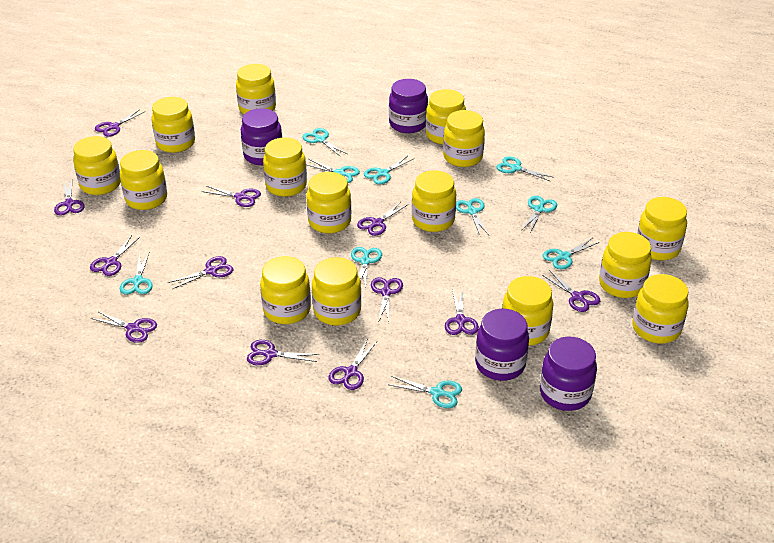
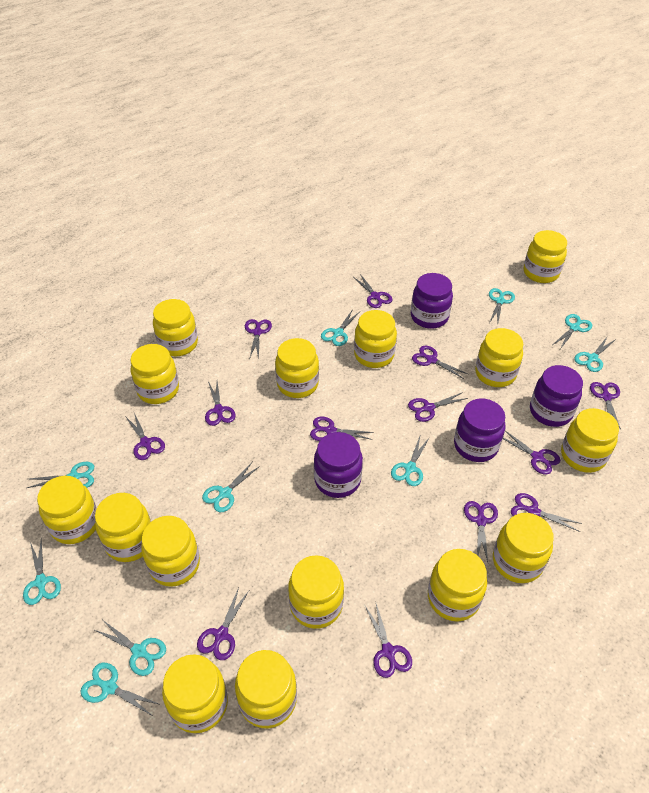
purple scissors: 12 -> 13

